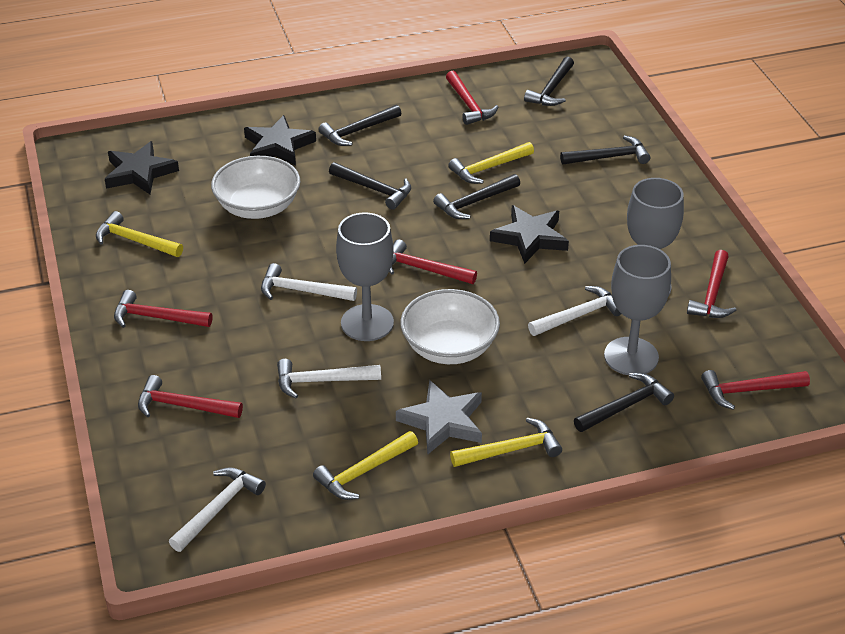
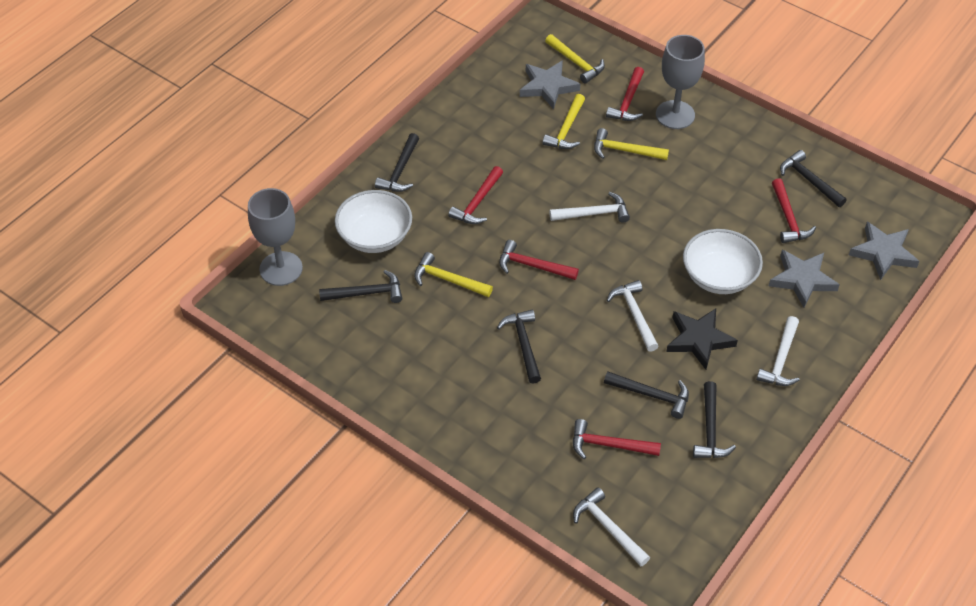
black star: 3 -> 1
grey goblet: 3 -> 2
grey star: 1 -> 3
red hammer: 6 -> 5

